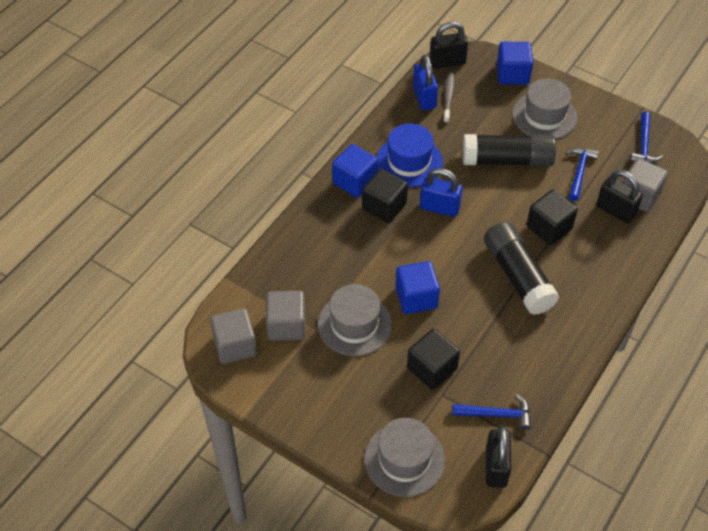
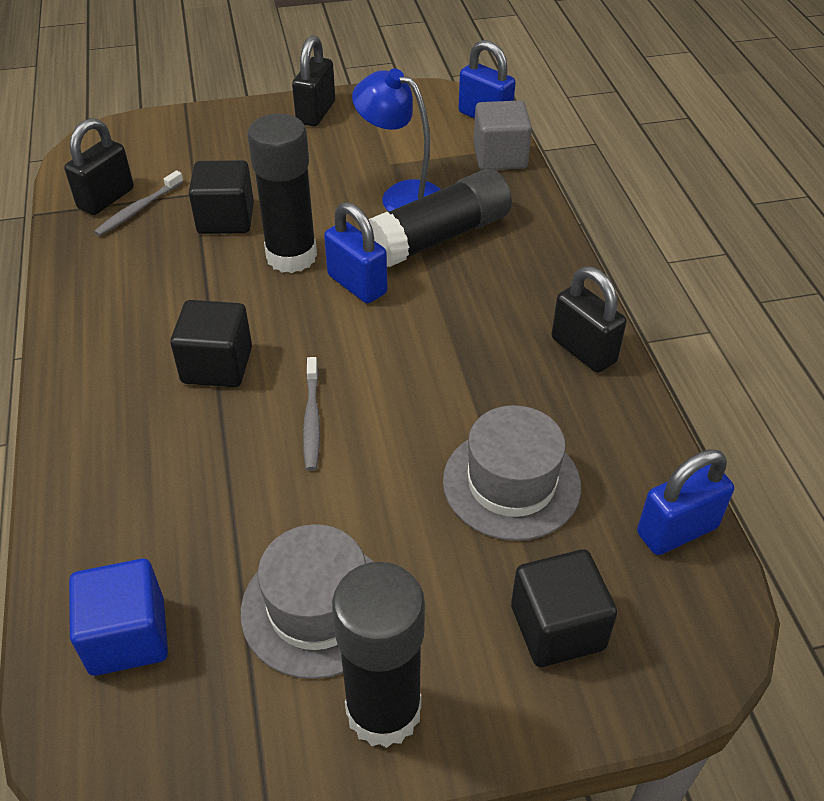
black glue stick: 2 -> 3
blue cube: 3 -> 1
blue hammer: 3 -> 0
blue hat: 1 -> 0
blue lamp: 0 -> 1
blue padlock: 2 -> 3
grey cube: 3 -> 1
grey hat: 3 -> 2
grey toothbrush: 1 -> 2

